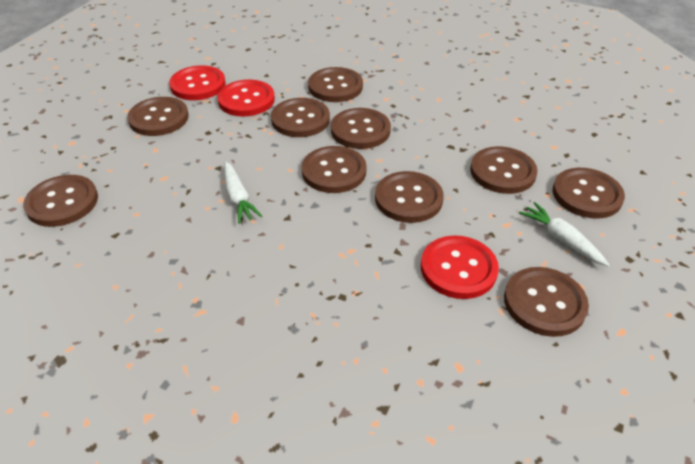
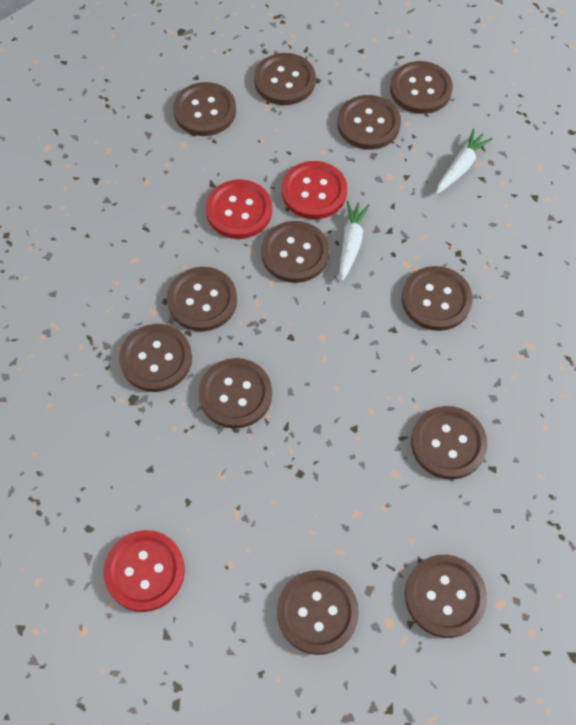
brown button: 10 -> 12

